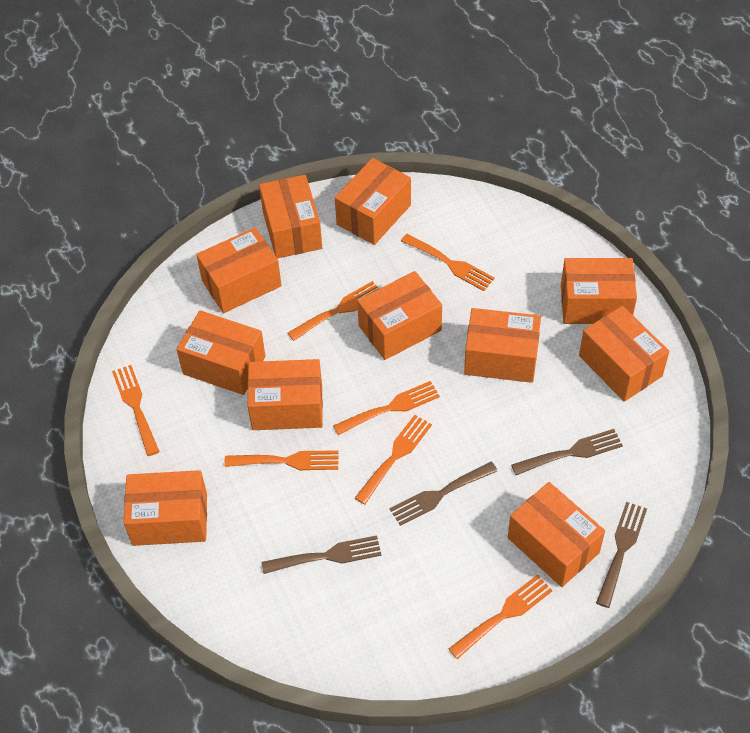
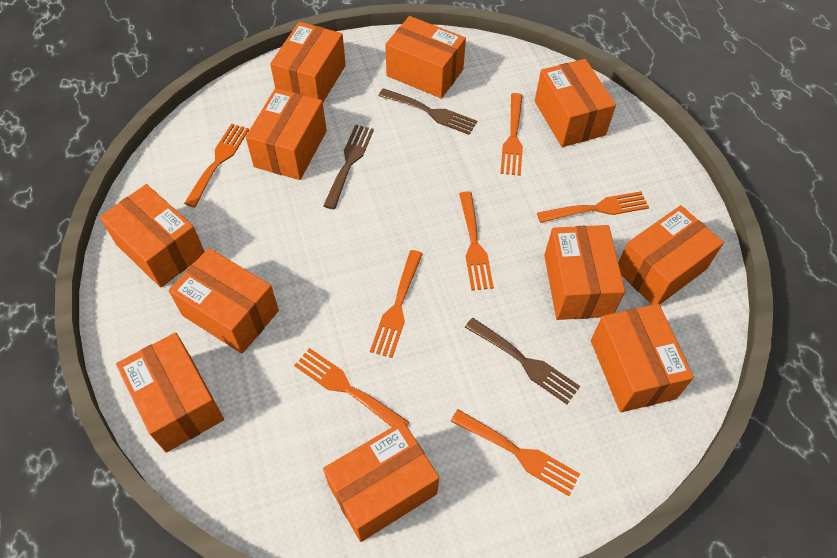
brown fork: 4 -> 3

